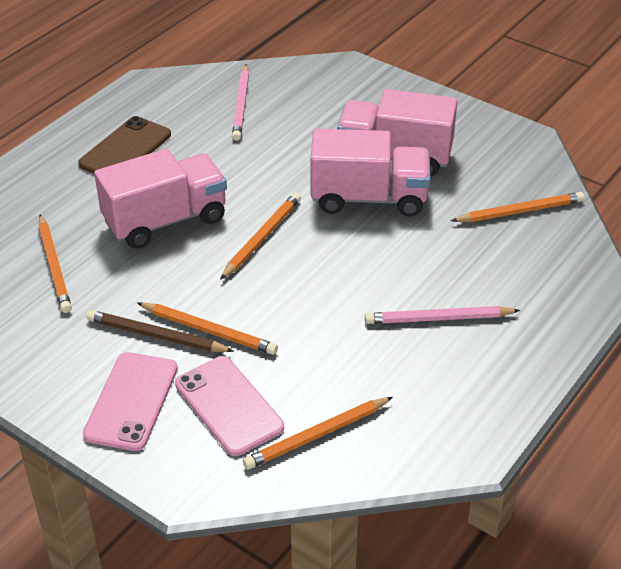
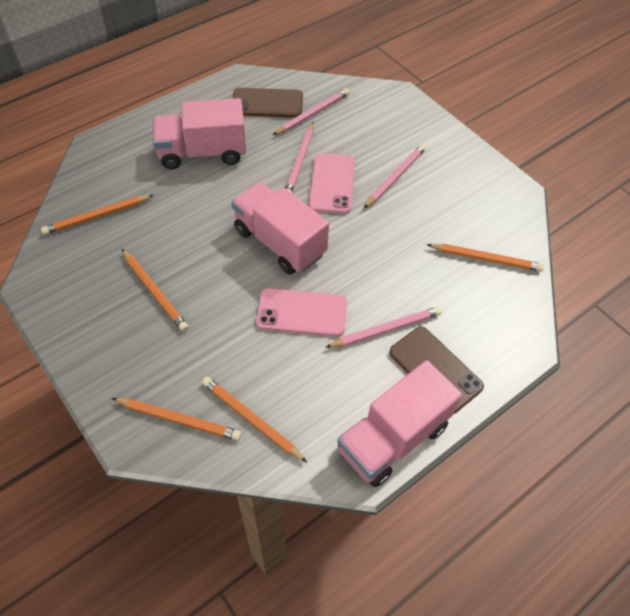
brown pencil: 1 -> 0
brown phone: 1 -> 2
pink pencil: 2 -> 4

